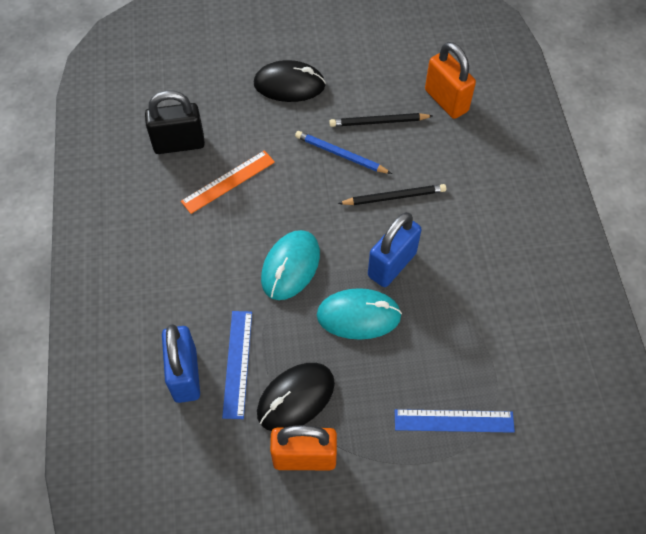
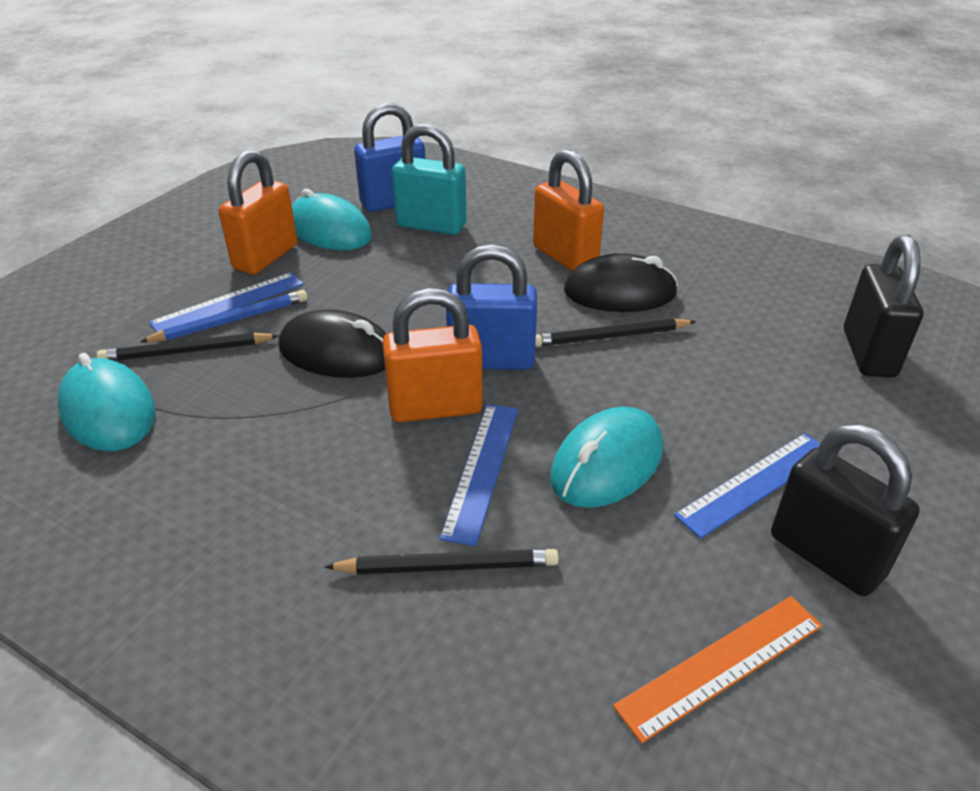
black padlock: 1 -> 2
black pencil: 2 -> 3
blue ruler: 2 -> 3
orange padlock: 2 -> 3
turquoise mouse: 2 -> 3
turquoise padlock: 0 -> 1

